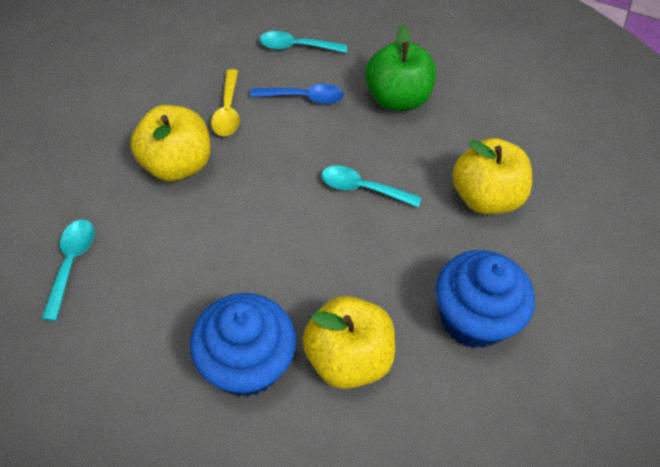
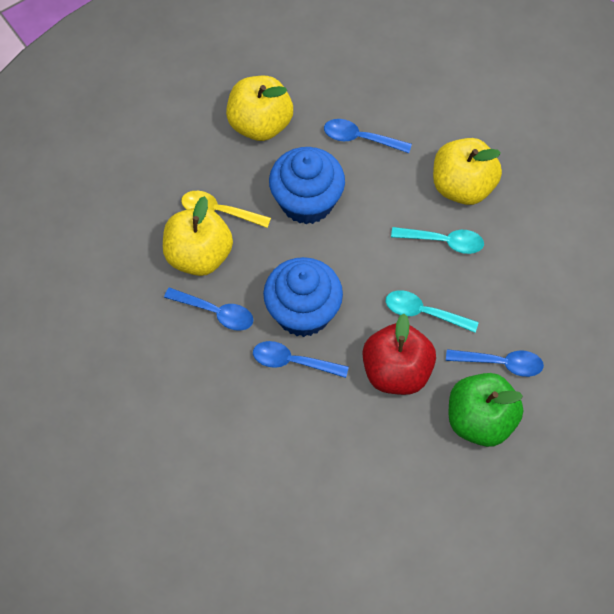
blue spoon: 1 -> 4
red apple: 0 -> 1
turquoise spoon: 3 -> 2

